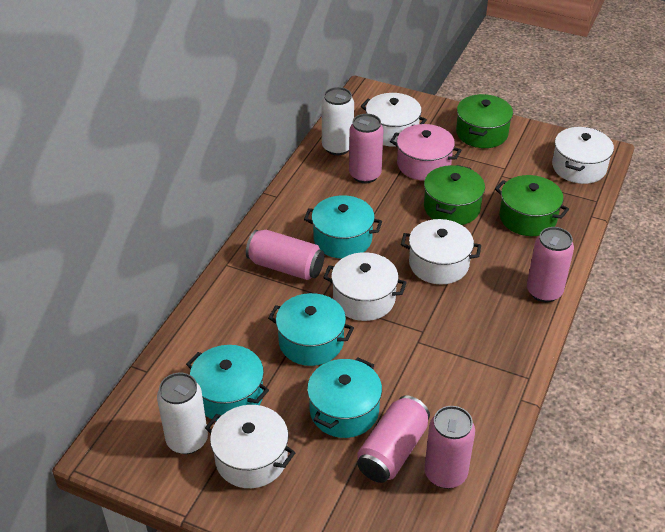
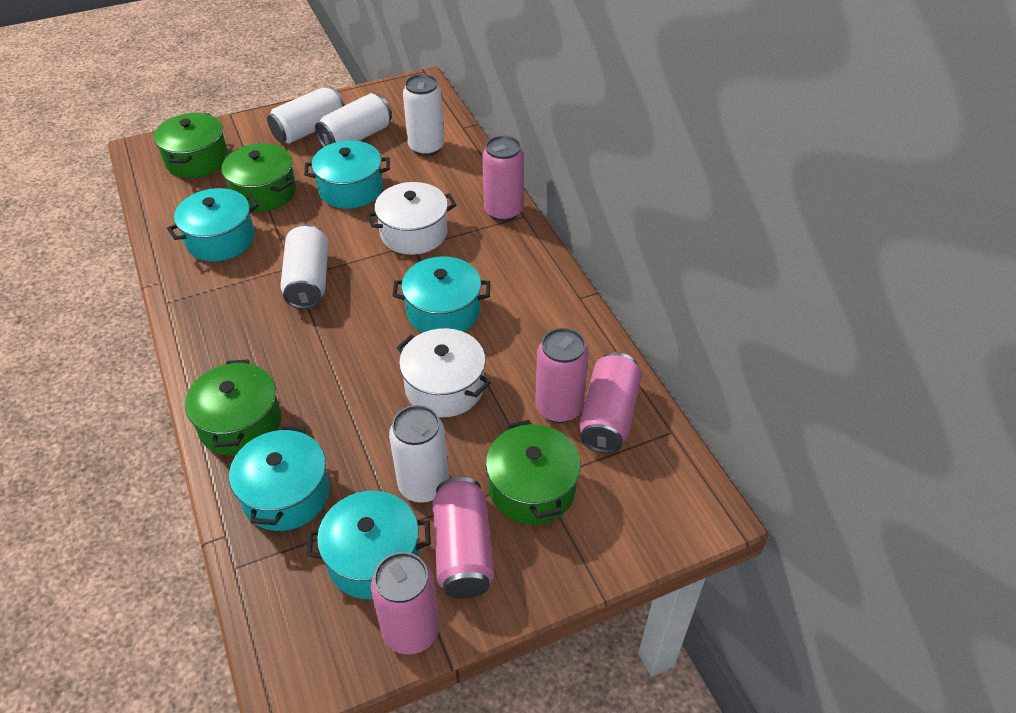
green pot: 3 -> 4
pink pot: 1 -> 0
turquoise pot: 4 -> 5
white can: 2 -> 5
white pot: 5 -> 2

